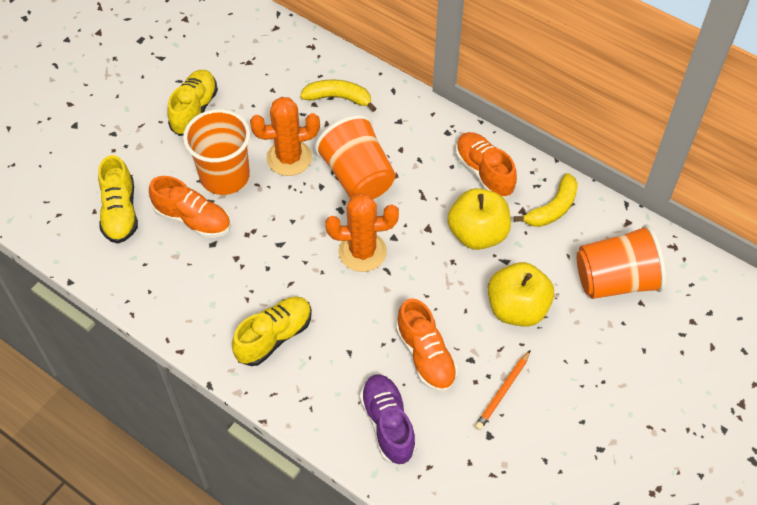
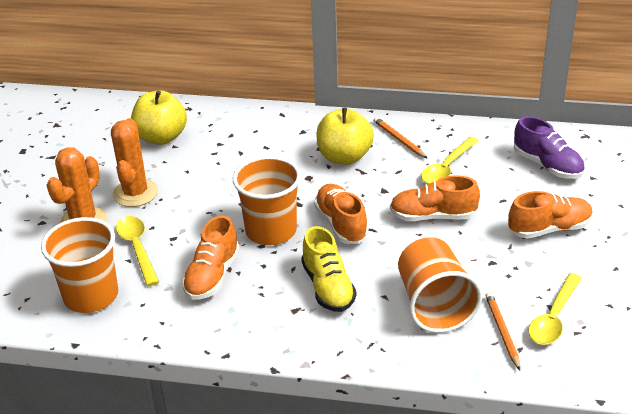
orange pencil: 1 -> 2
orange shoe: 3 -> 4
yellow banana: 2 -> 0
yellow shoe: 3 -> 1
yellow spoon: 0 -> 3

